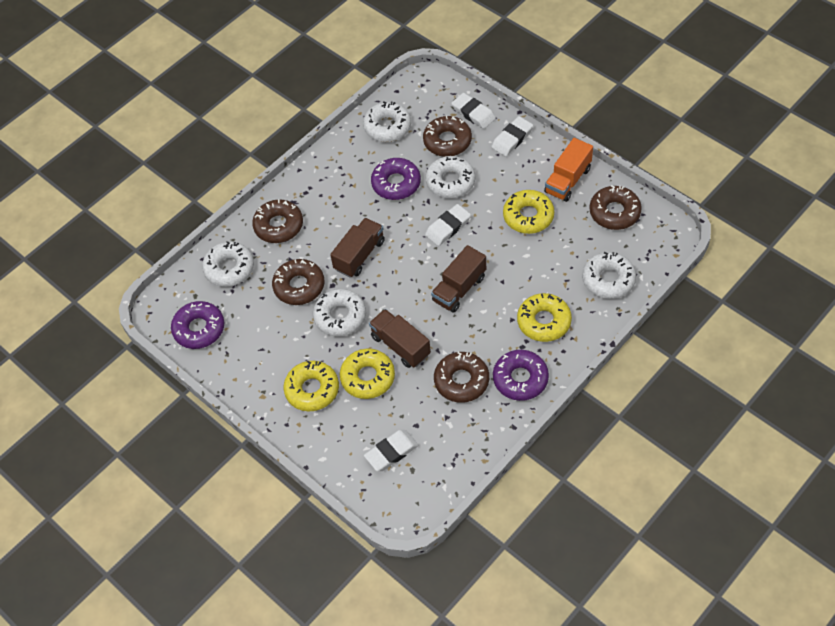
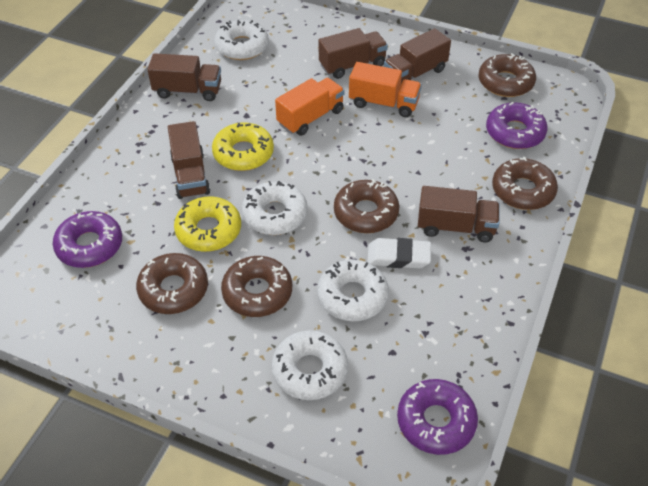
brown truck: 3 -> 5
orange truck: 1 -> 2
white donut: 5 -> 4
white eraser: 4 -> 1
yellow donut: 4 -> 2

